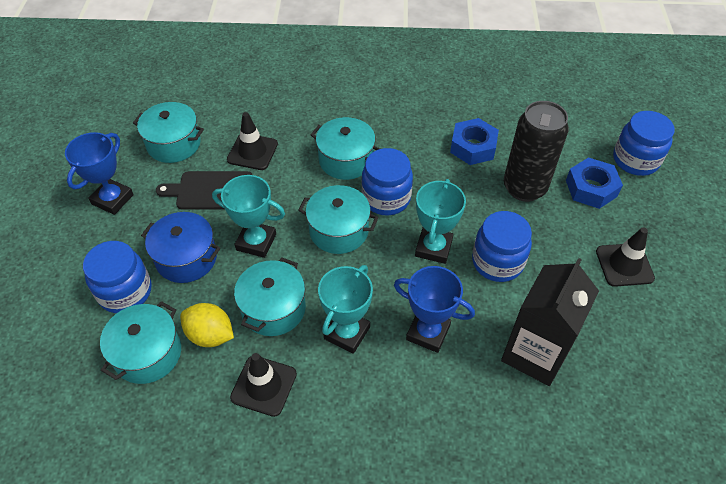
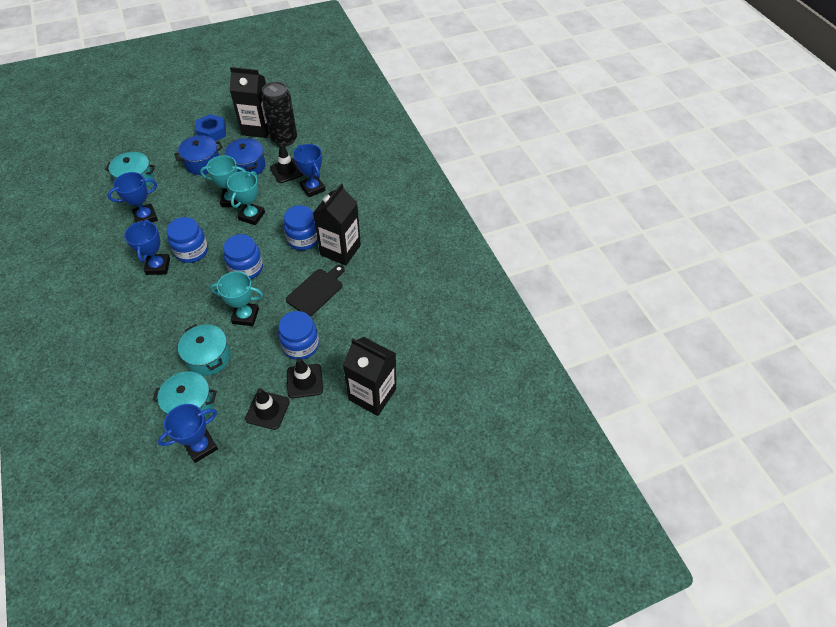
black carton: 1 -> 3
blue nut: 2 -> 1
blue pot: 1 -> 2
blue trophy: 2 -> 4
turquoise pot: 5 -> 3
yellow lemon: 1 -> 0

